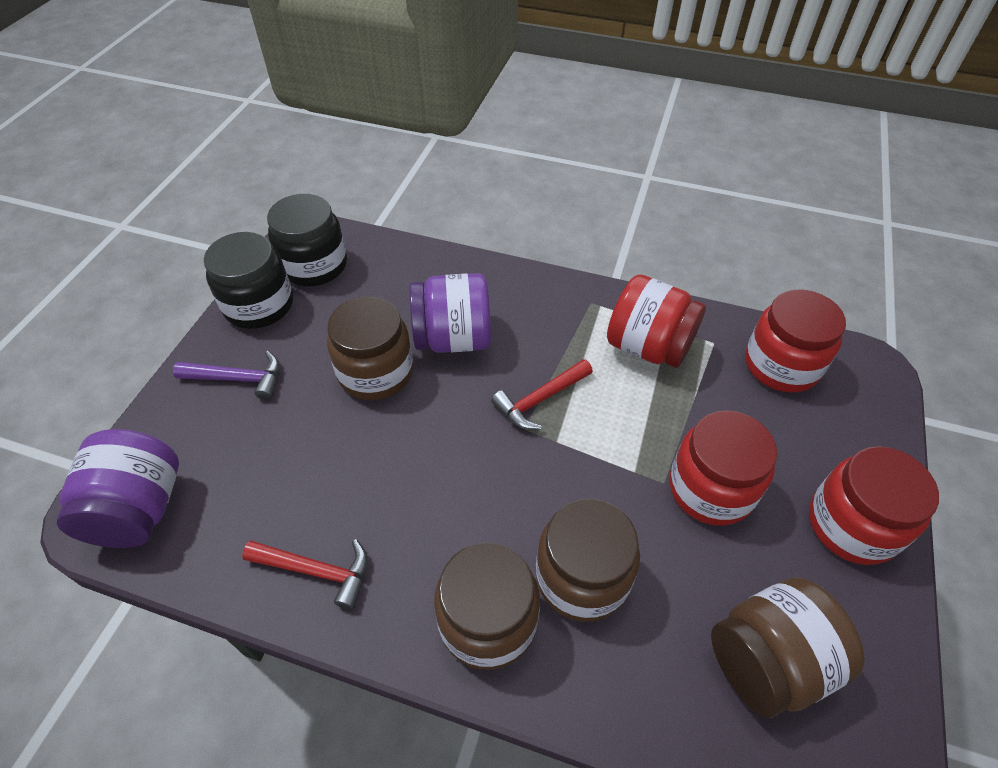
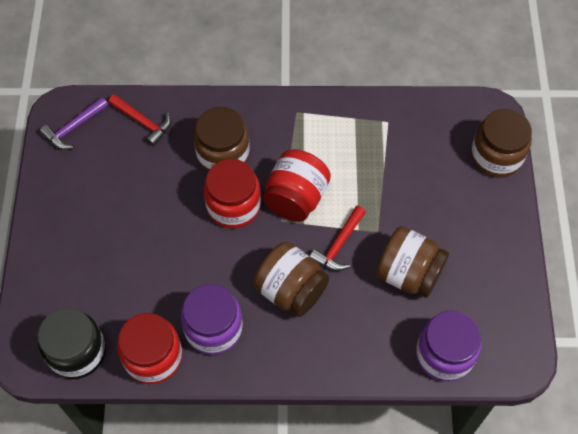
black jar: 2 -> 1
red jar: 4 -> 3

